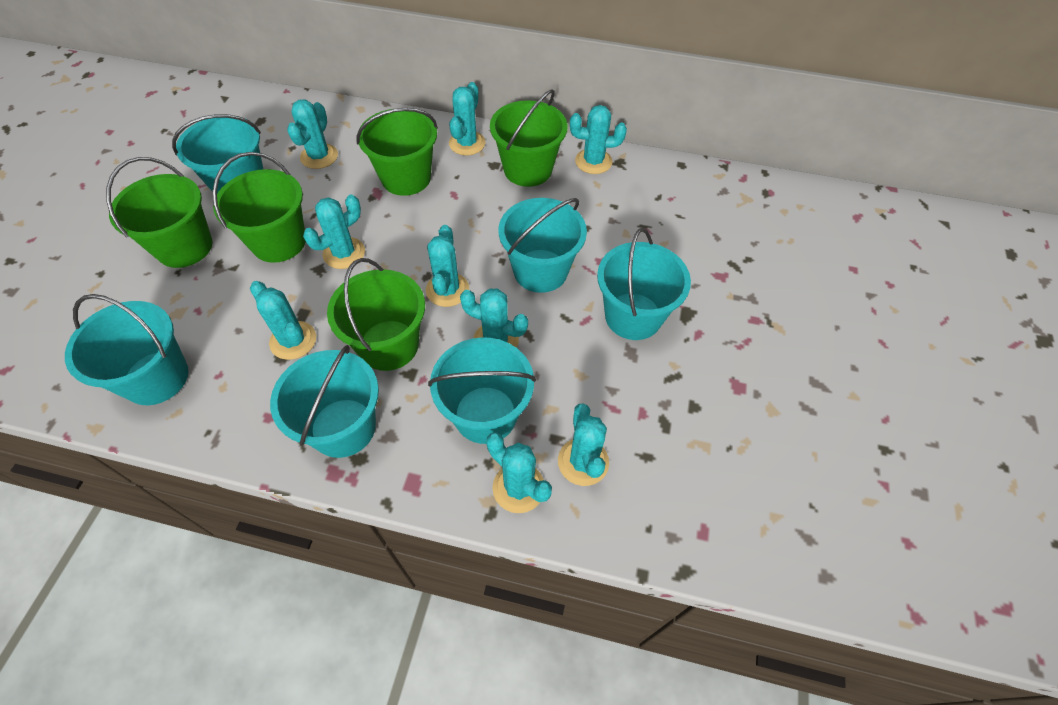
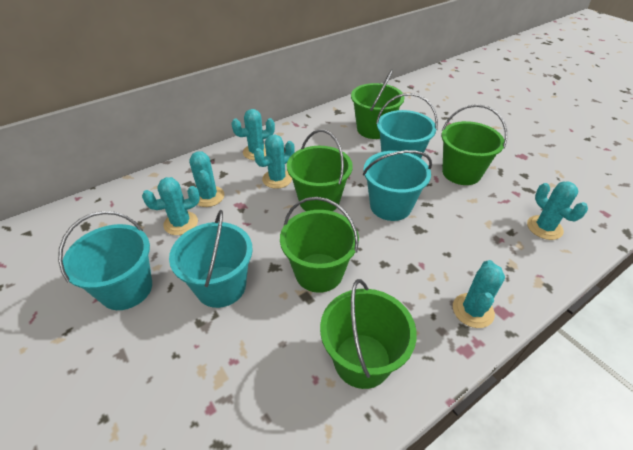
turquoise bucket: 6 -> 4
turquoise cactus: 9 -> 6

